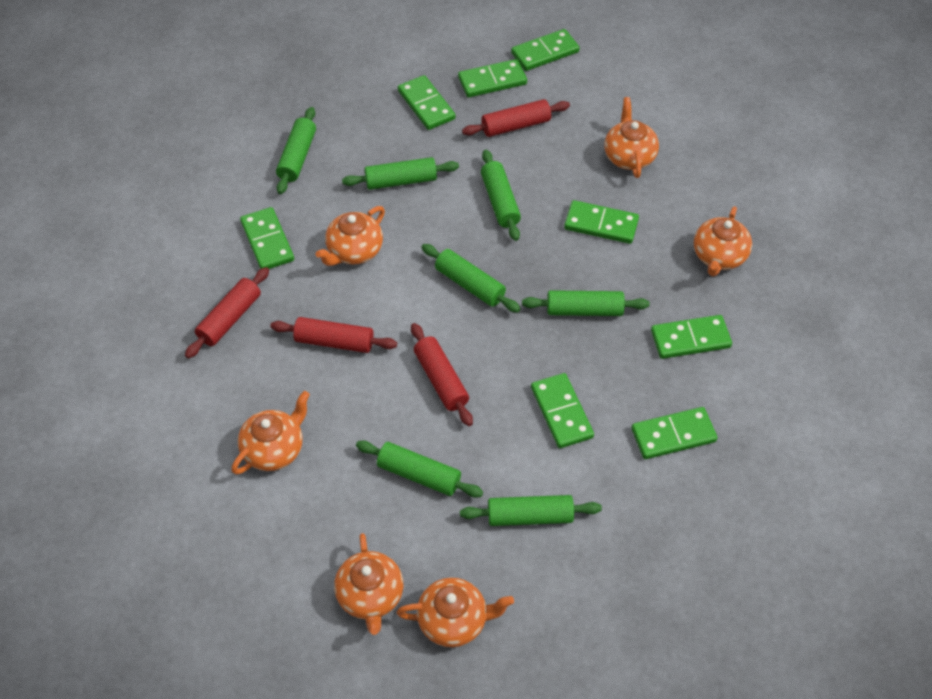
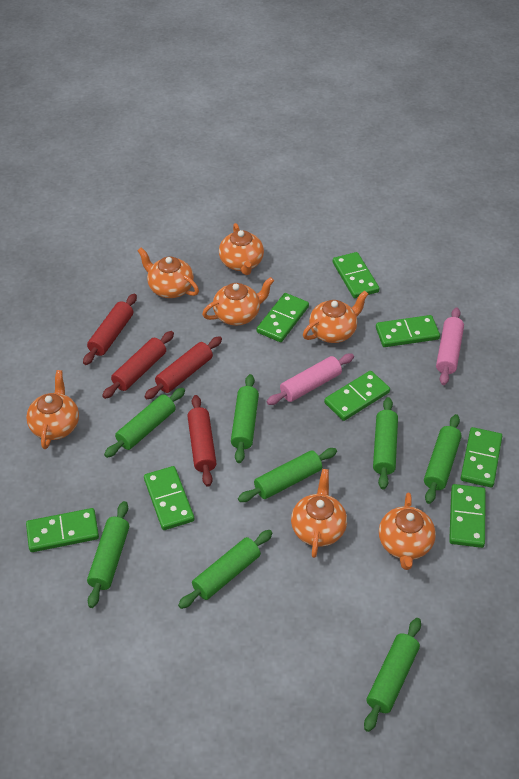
green rolling pin: 7 -> 8
orange teapot: 6 -> 7
pink rolling pin: 0 -> 2

